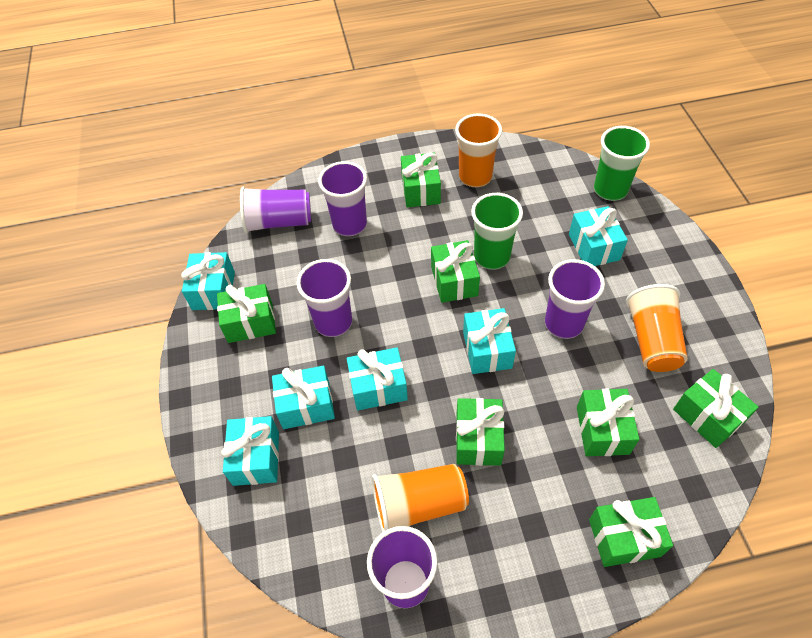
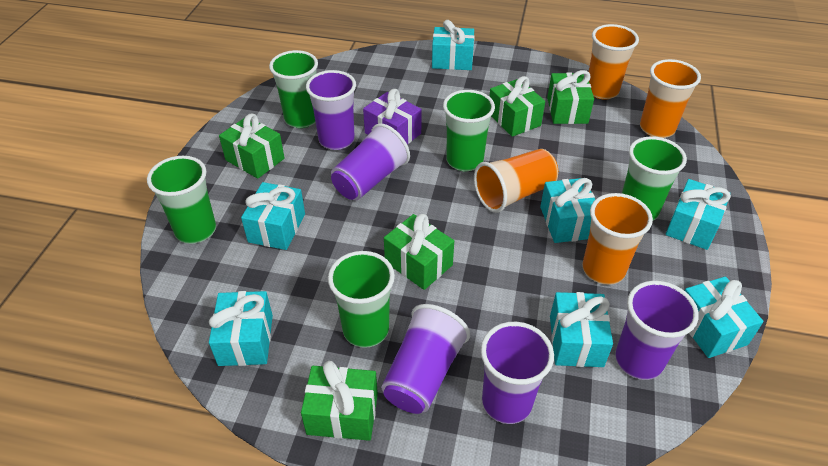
green cup: 2 -> 5
green gift: 7 -> 5
orange cup: 3 -> 4
purple gift: 0 -> 1
turquoise gift: 6 -> 7

